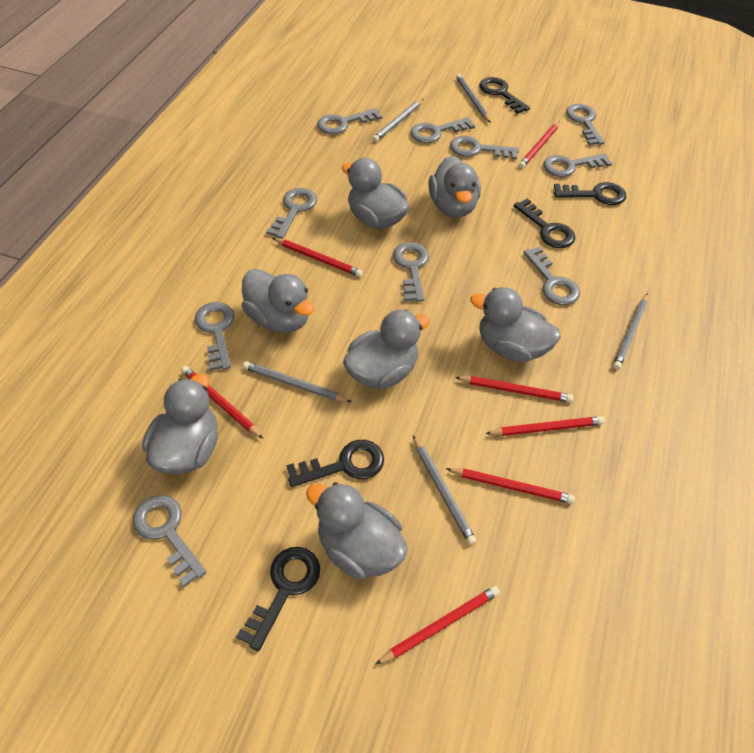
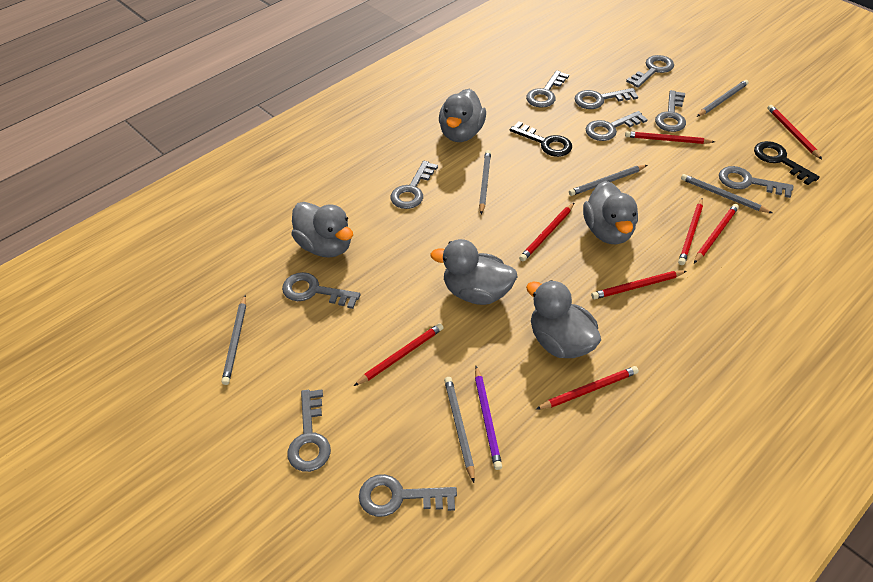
black key: 5 -> 2
grey duck: 7 -> 5
grey pencil: 5 -> 6
purple pencil: 0 -> 1
red pencil: 7 -> 8

